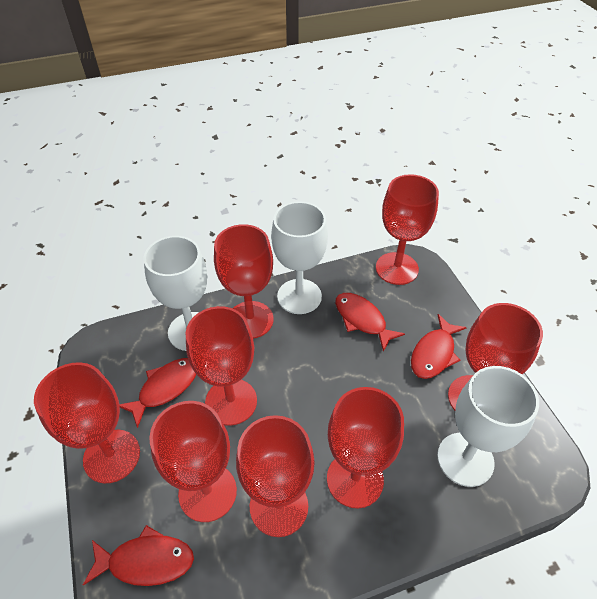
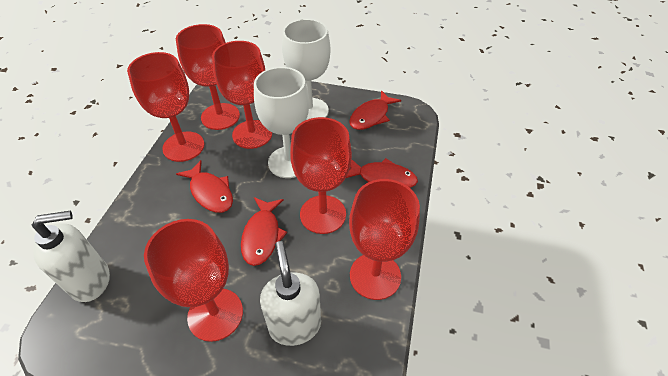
red goblet: 8 -> 6
white goblet: 3 -> 2
white soap dispenser: 0 -> 2

